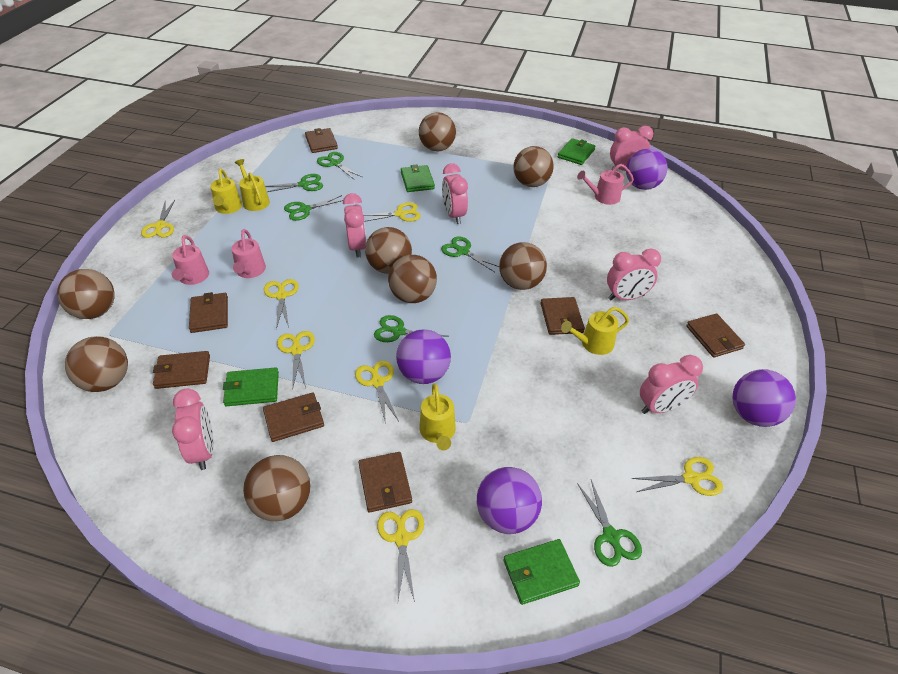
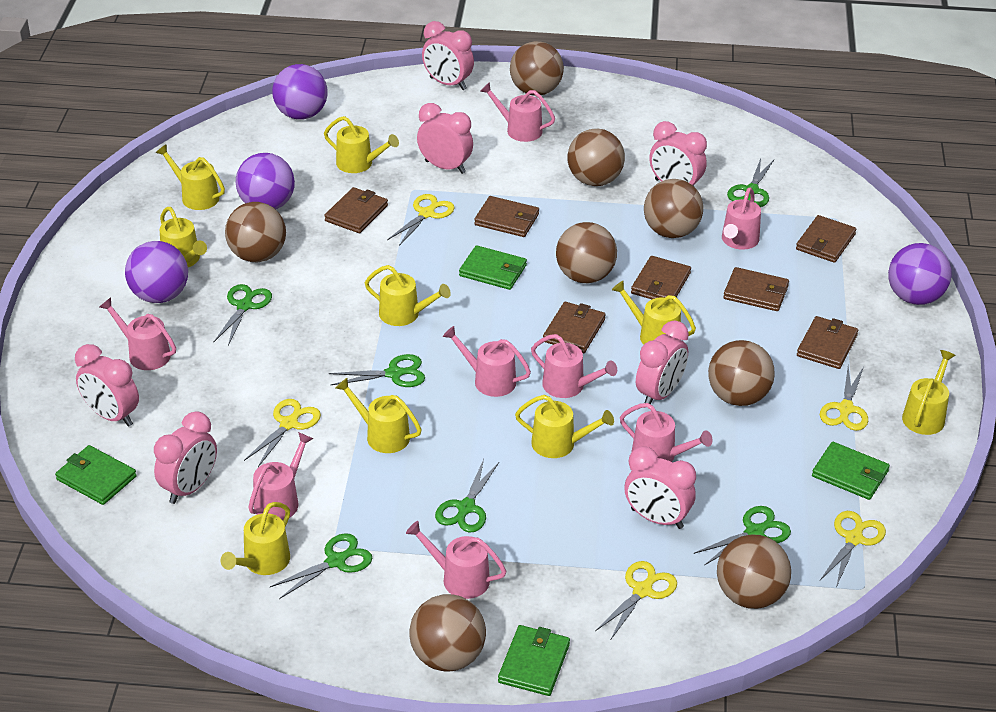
pink clock: 6 -> 7
pink watering can: 3 -> 8
yellow scissors: 7 -> 5
yellow watering can: 4 -> 9

